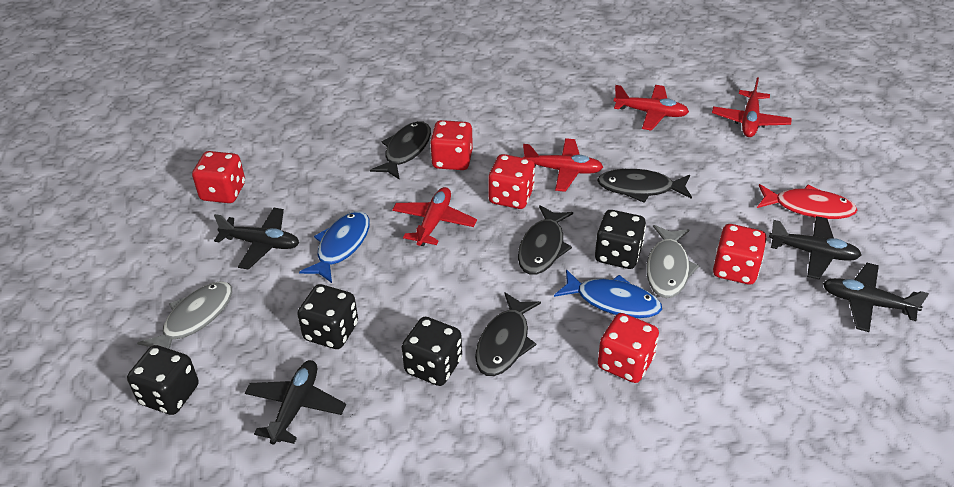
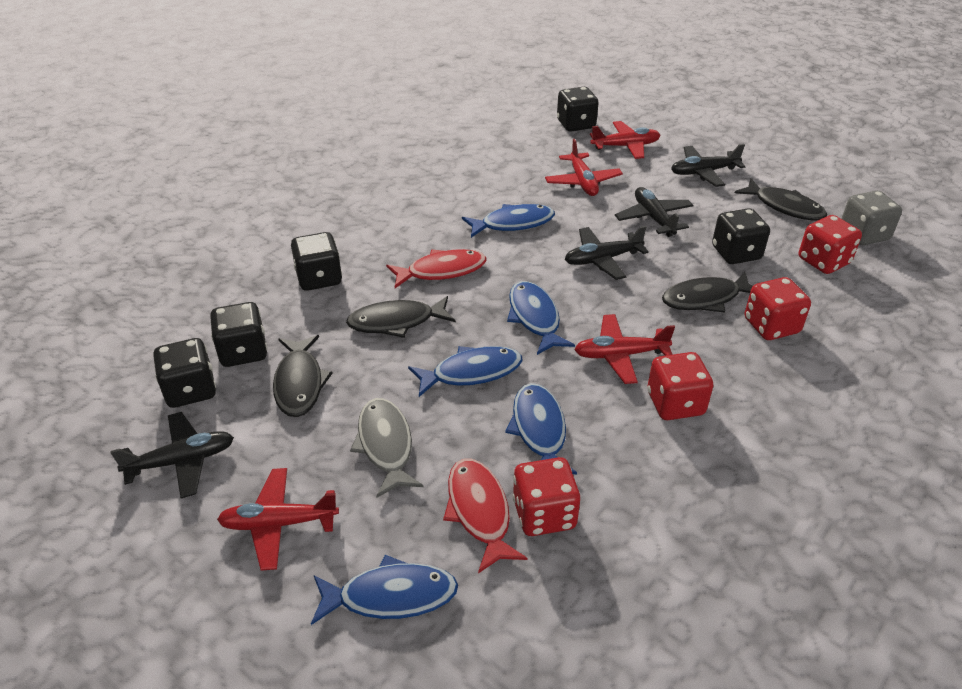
black dice: 4 -> 5
blue fish: 2 -> 5
grey dice: 0 -> 1
grey fish: 2 -> 1
red dice: 5 -> 4
red fish: 1 -> 2

